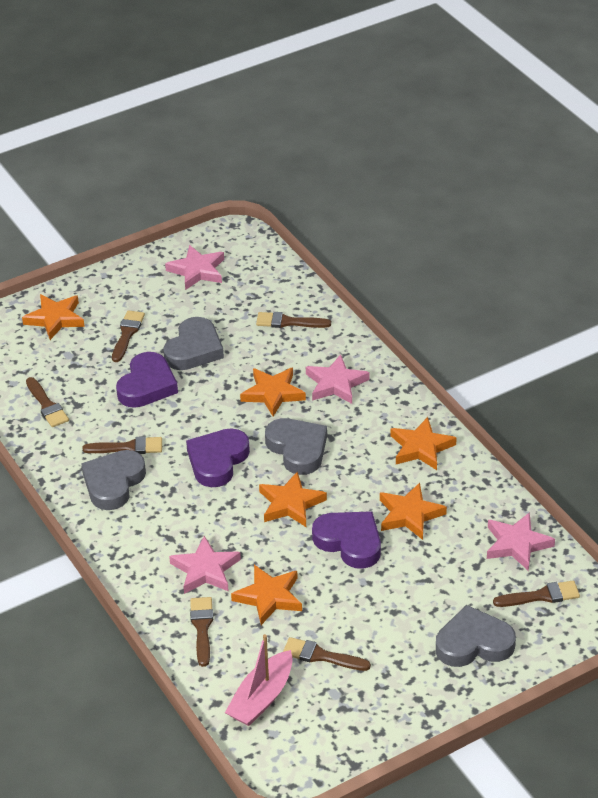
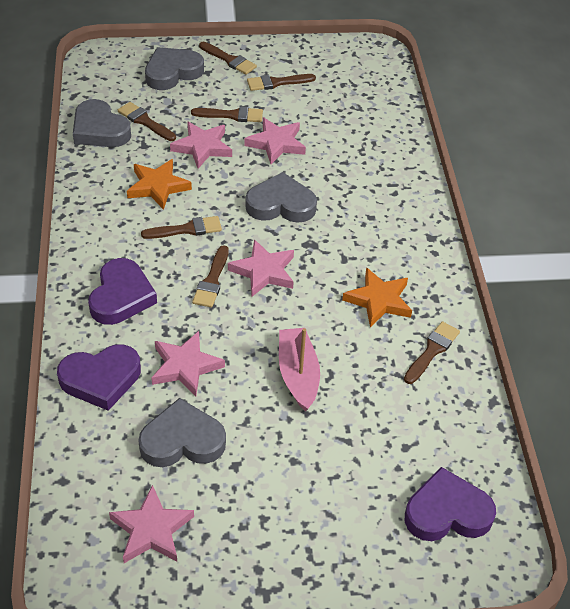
orange star: 6 -> 2
pink star: 4 -> 5

